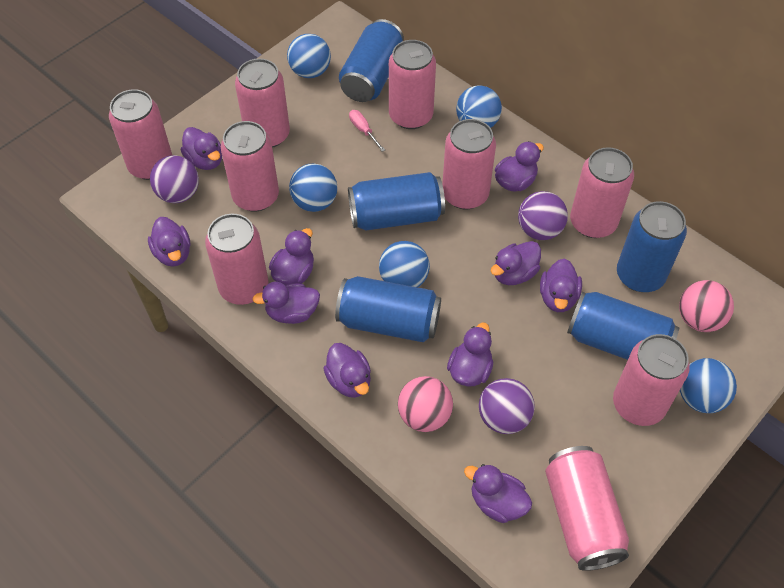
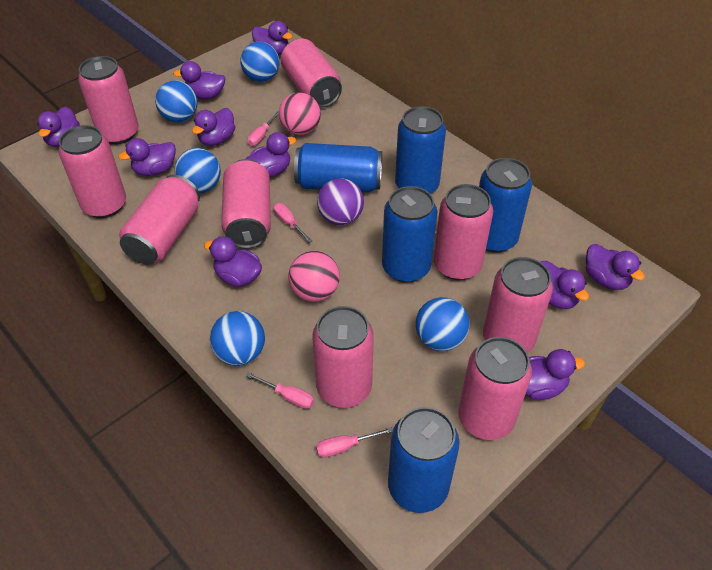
pink screwdriver: 1 -> 4
purple ball: 3 -> 1

